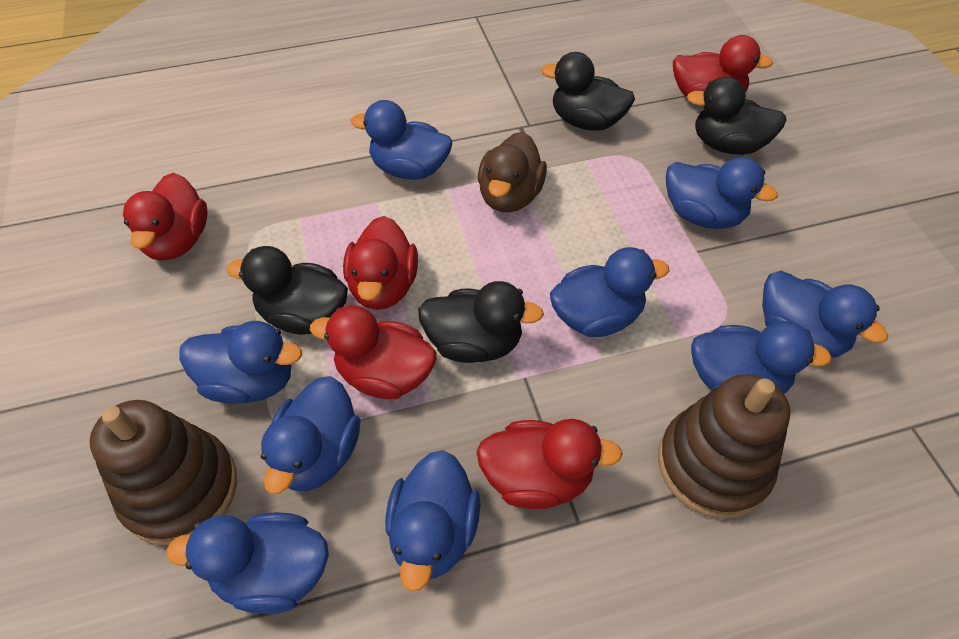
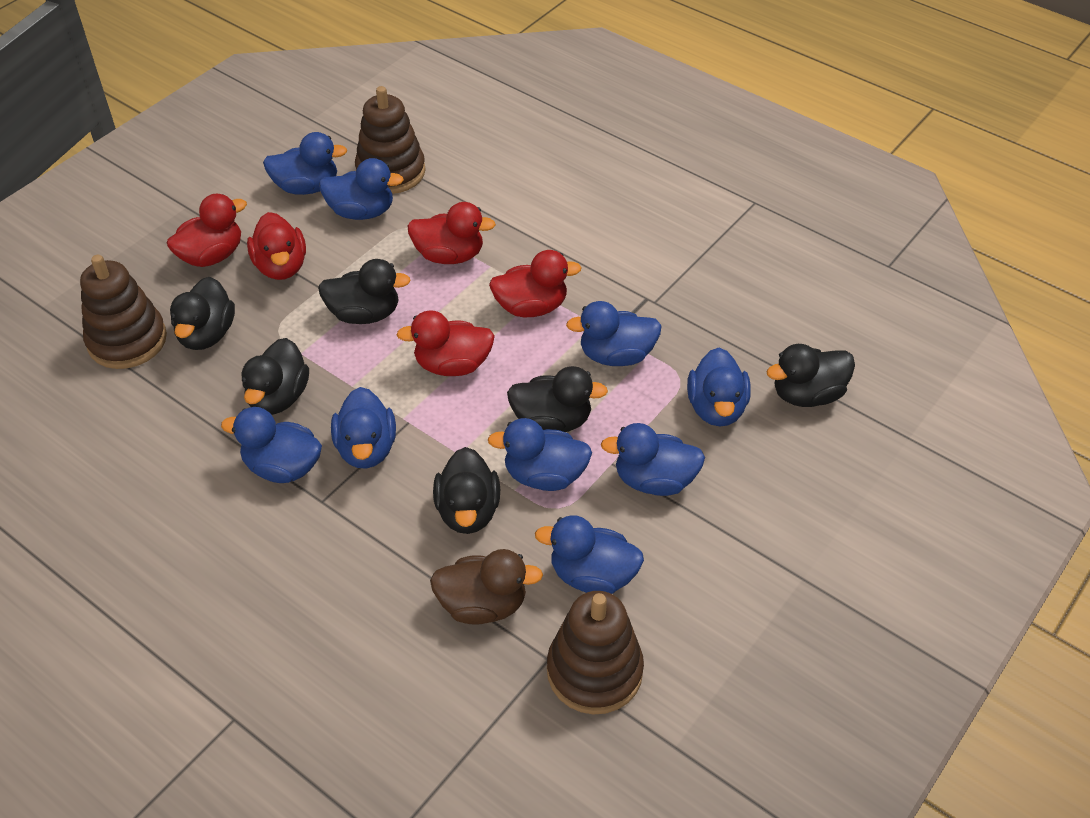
black duck: 4 -> 6
brown stacking toy: 2 -> 3

